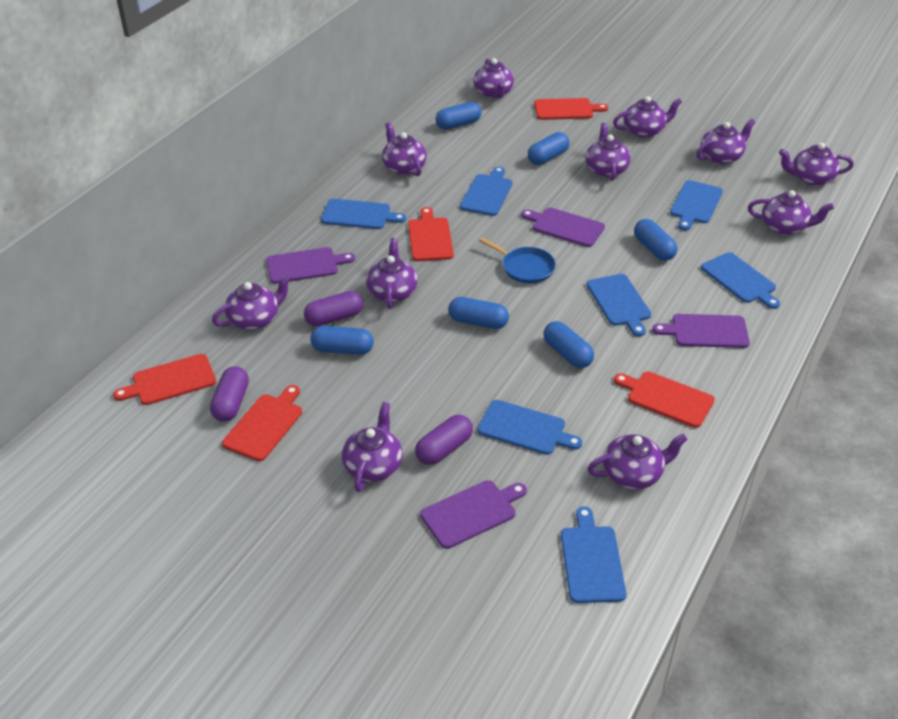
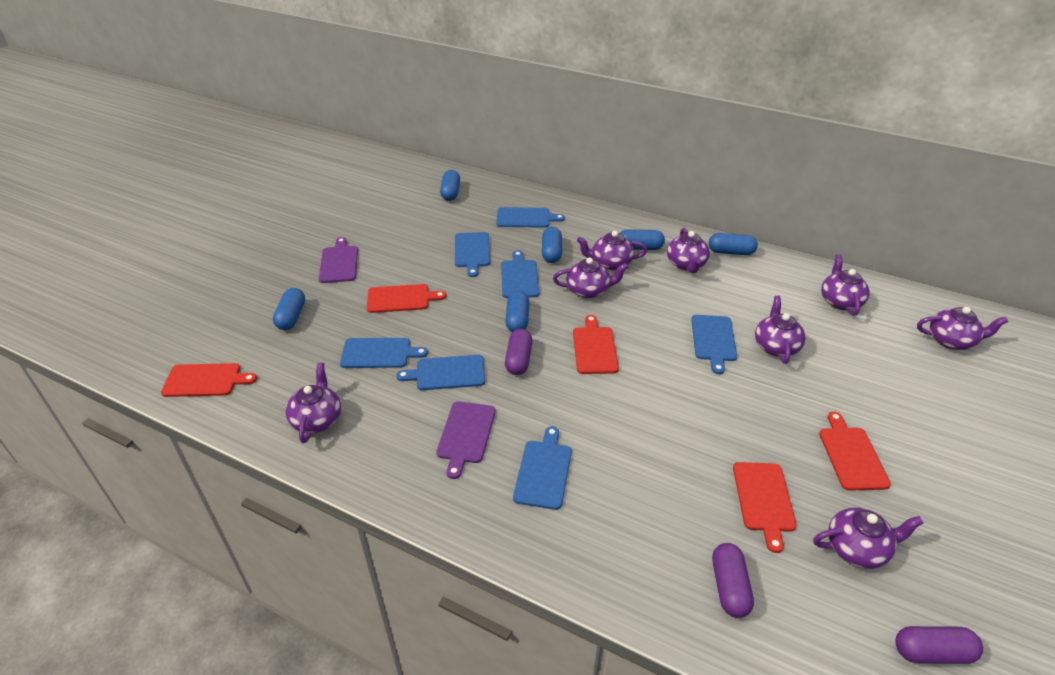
blue pan: 1 -> 0
purple cutting board: 4 -> 2
purple teapot: 11 -> 8

